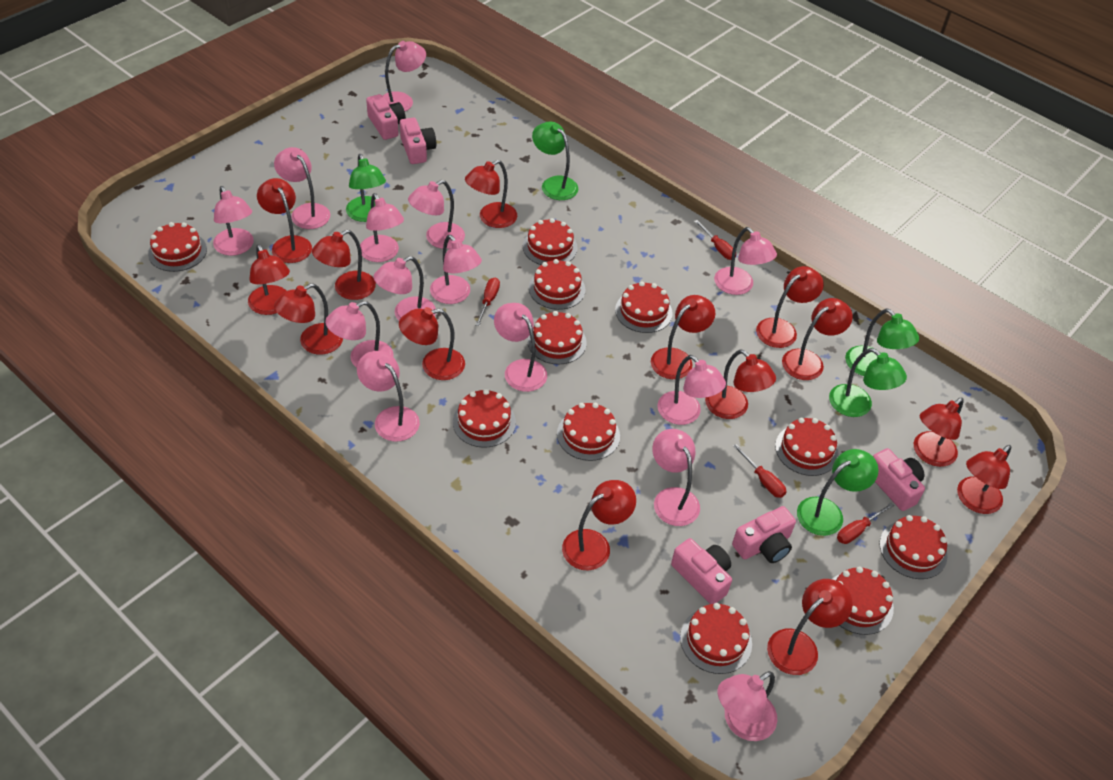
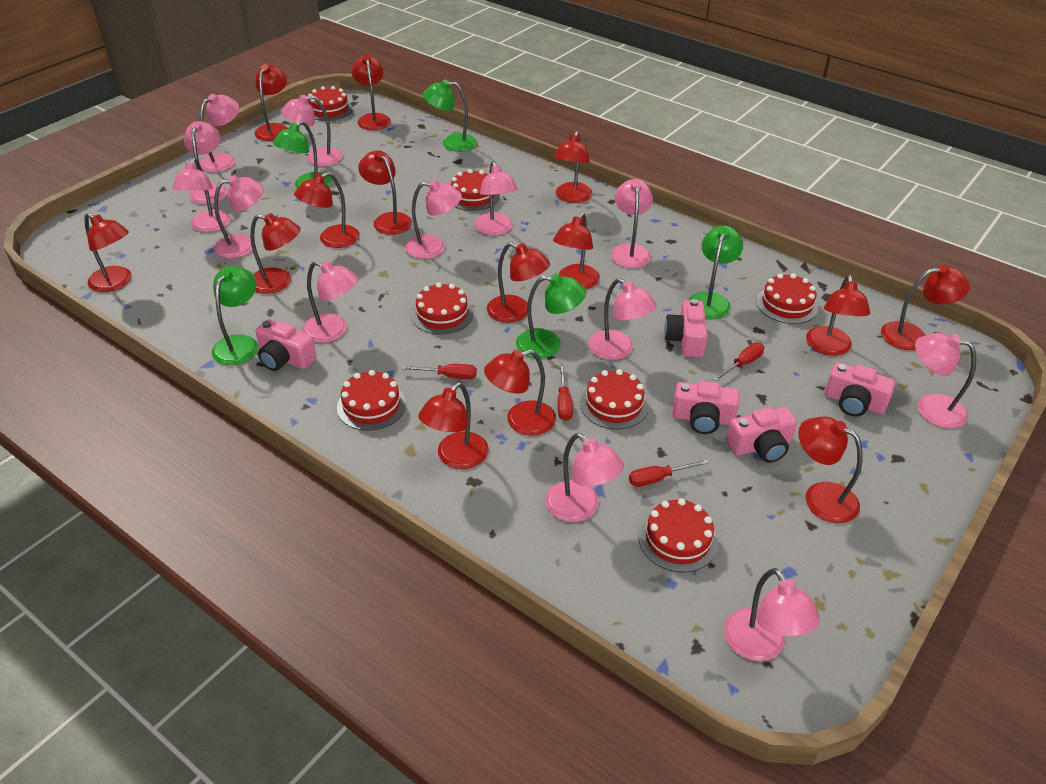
pink lamp: 14 -> 13
red cake: 11 -> 7

